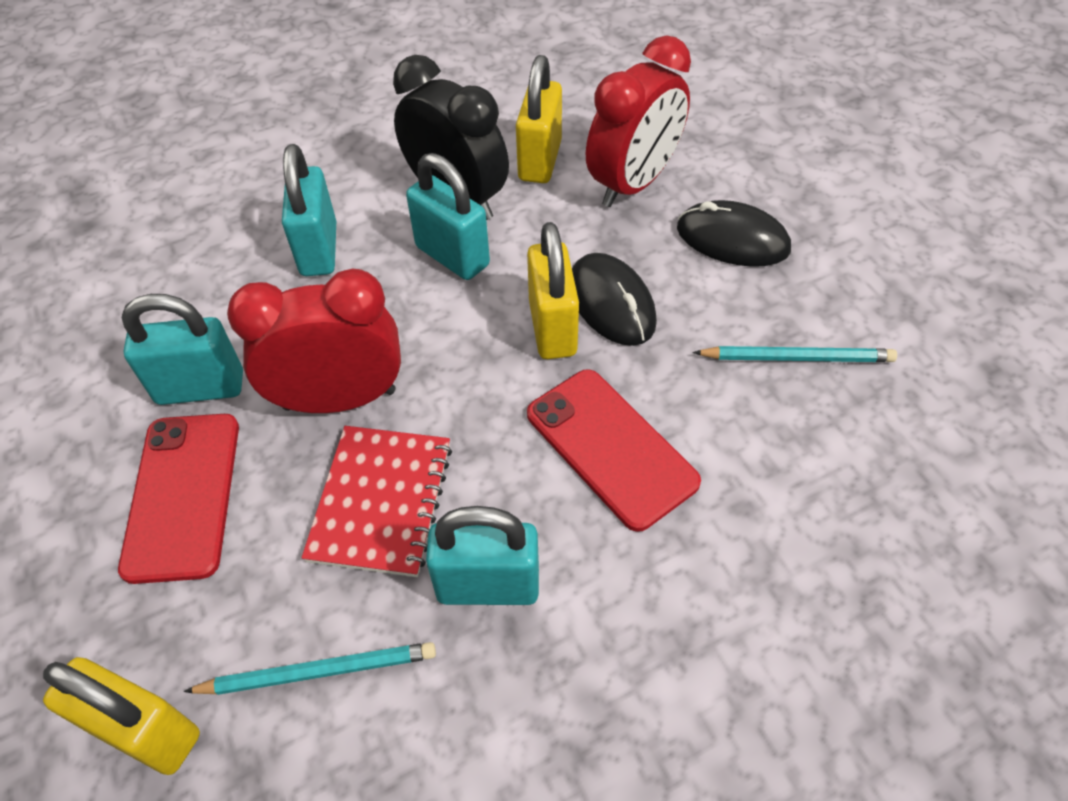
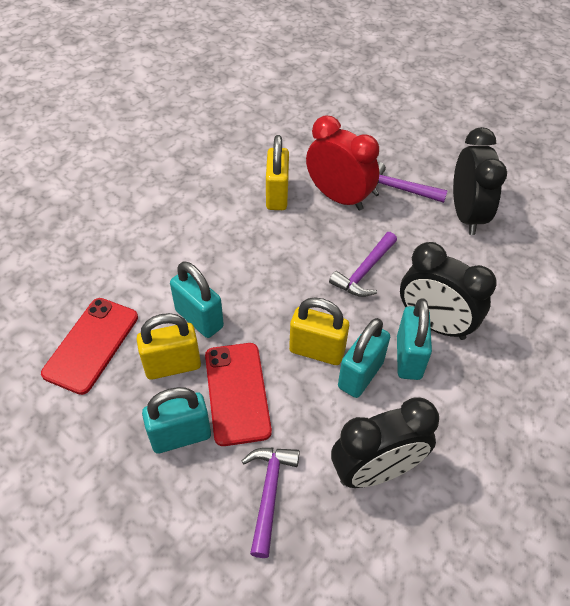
black clock: 1 -> 3
black mouse: 2 -> 0
purple hammer: 0 -> 3
red clock: 2 -> 1
red notebook: 1 -> 0
turquoise pencil: 2 -> 0

